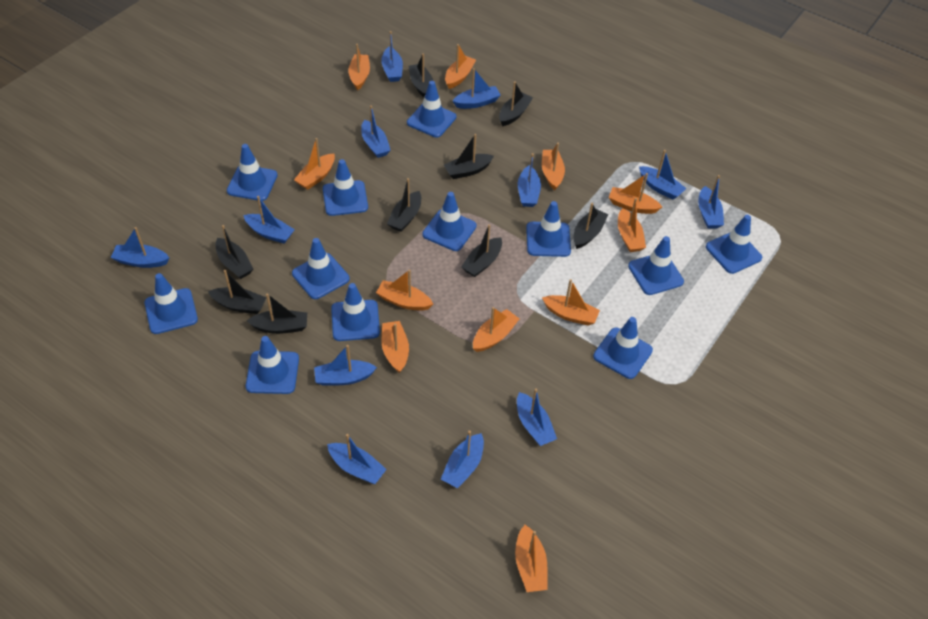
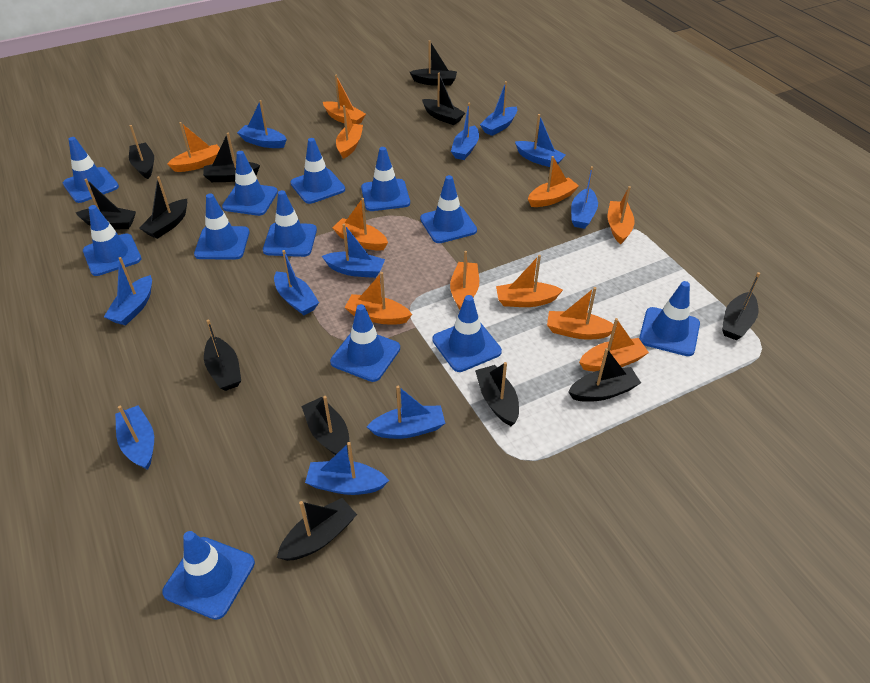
black boat: 9 -> 12
blue boat: 12 -> 11

